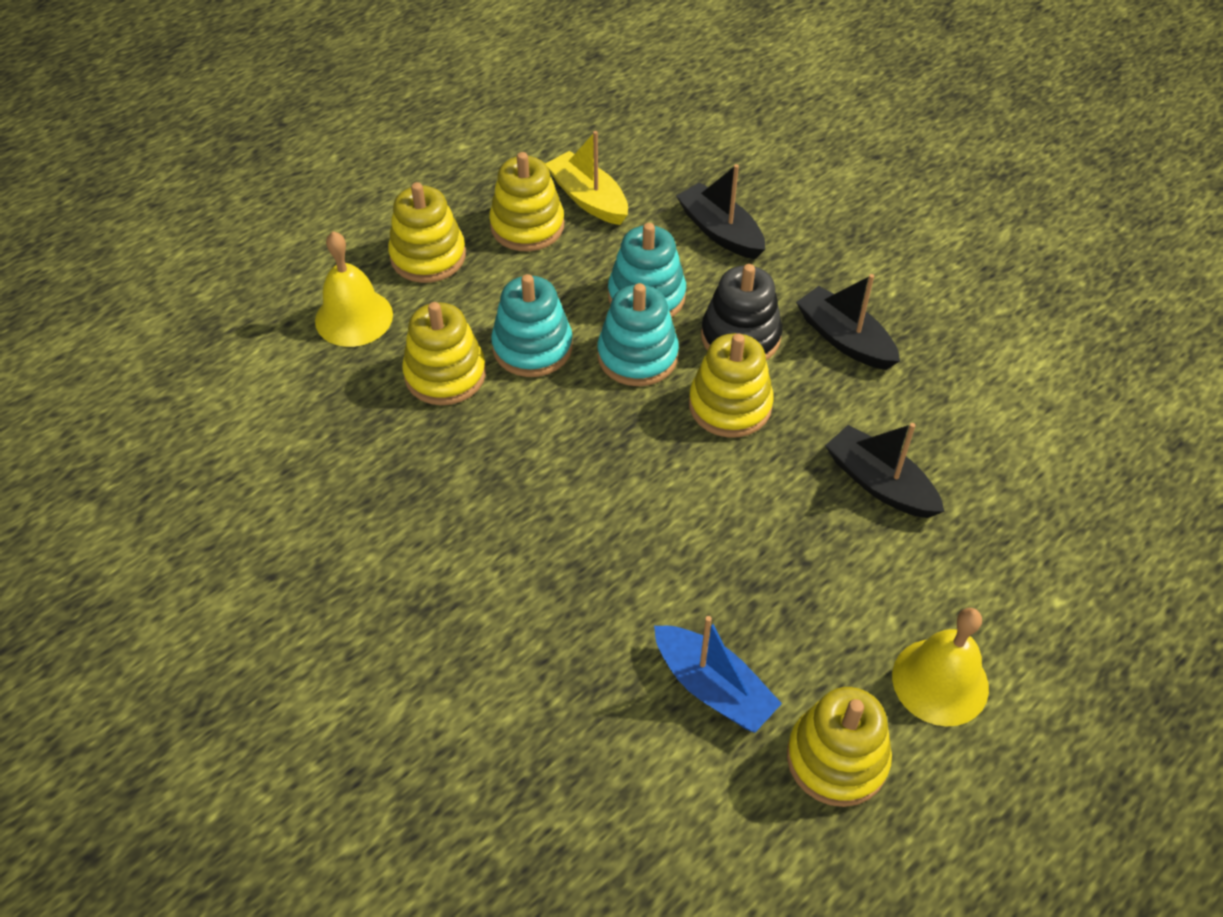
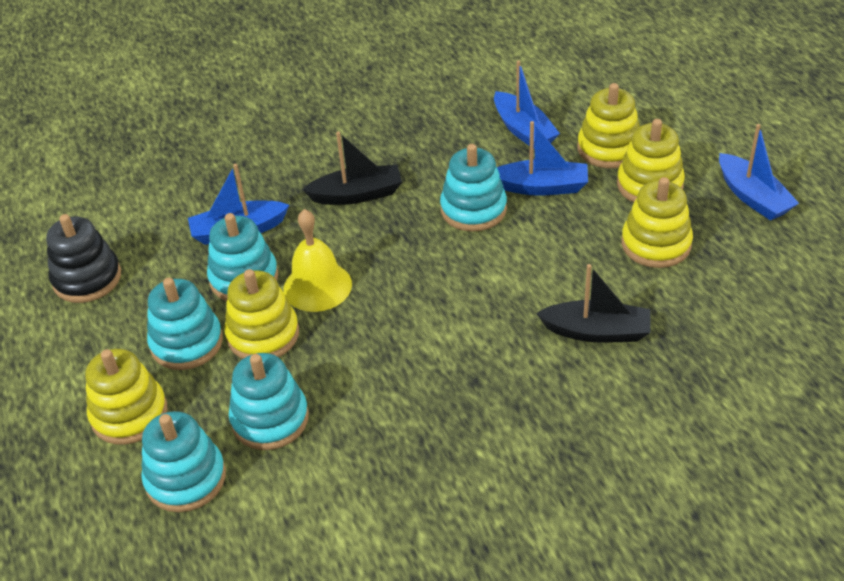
black boat: 3 -> 2
blue boat: 1 -> 4
turquoise stacking toy: 3 -> 5
yellow bell: 2 -> 1
yellow boat: 1 -> 0

